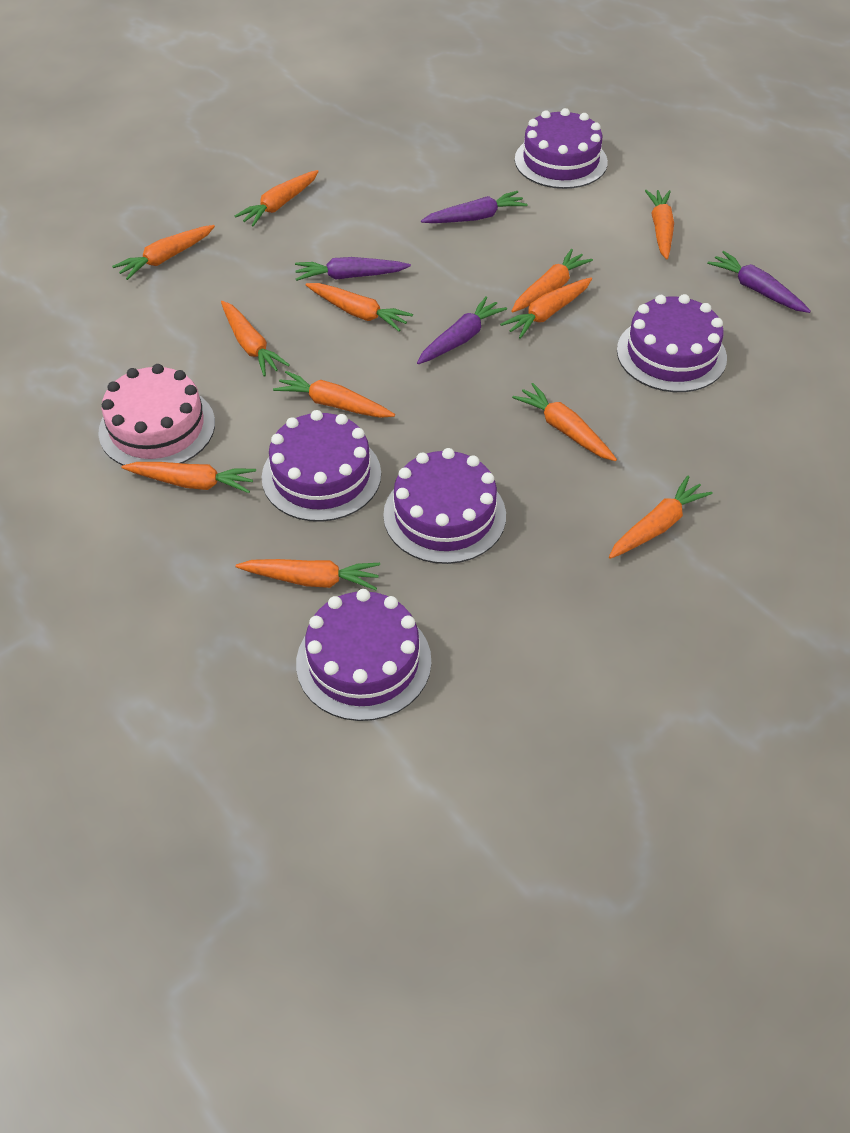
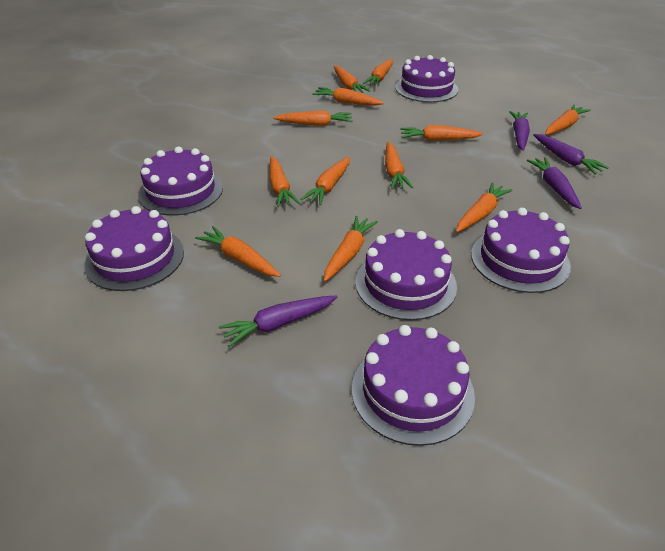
pink cake: 1 -> 0
purple cake: 5 -> 6

